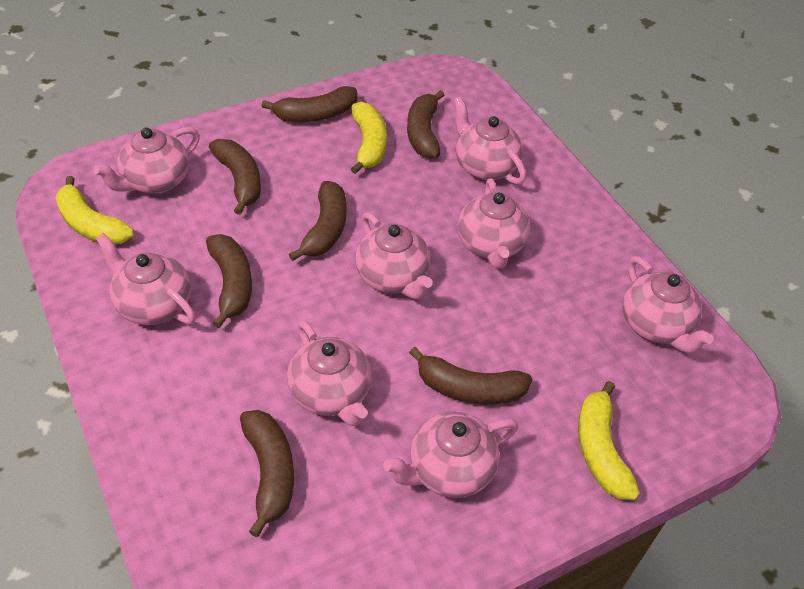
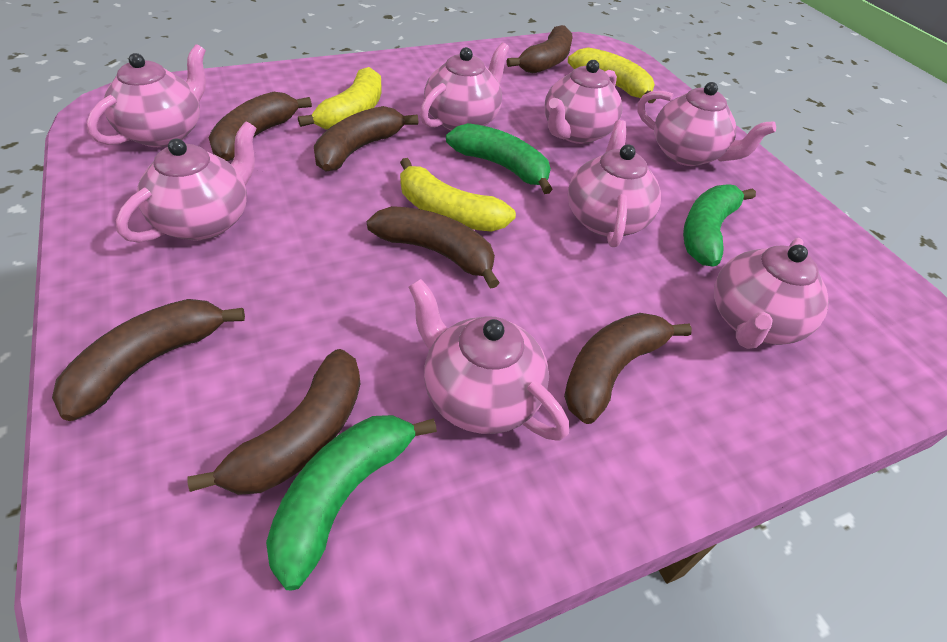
green banana: 0 -> 3

